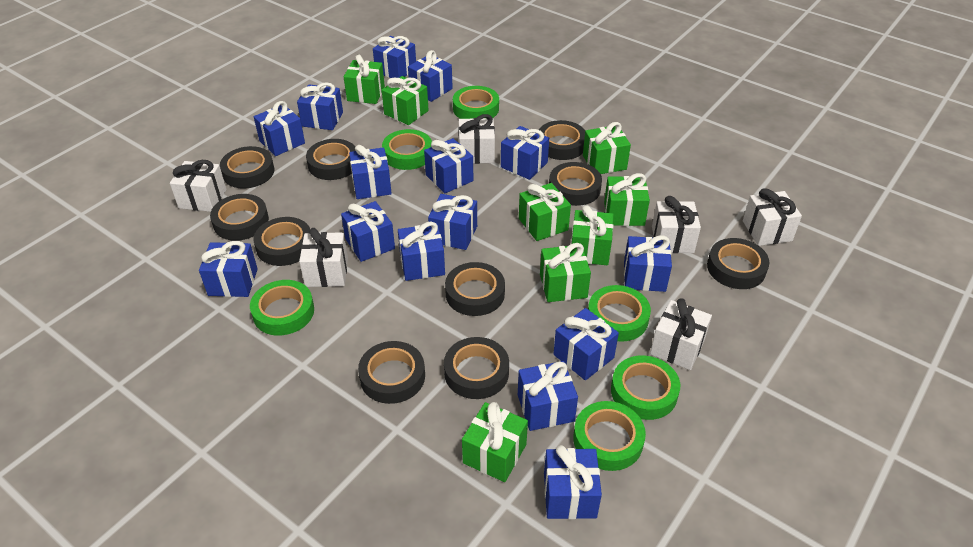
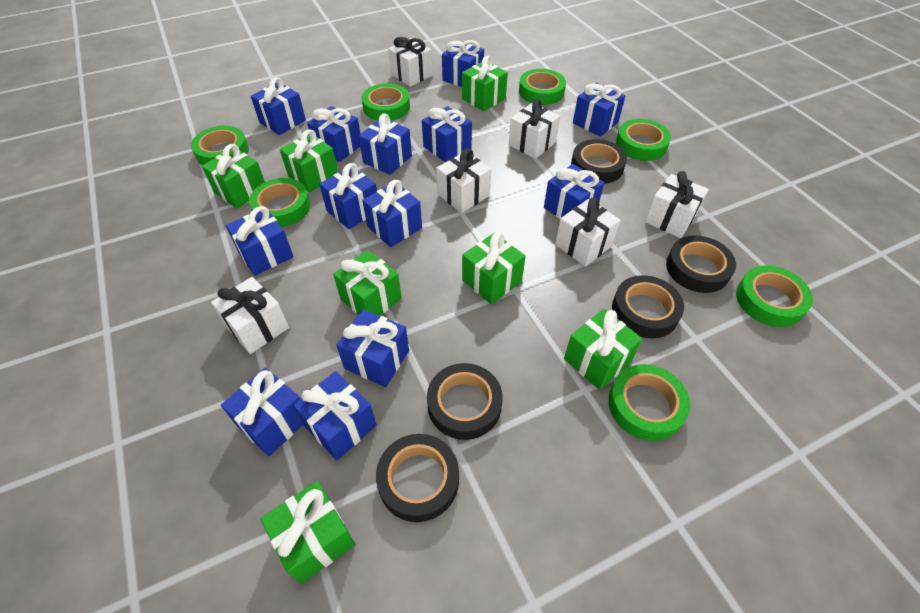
black tape: 10 -> 5
blue gift: 15 -> 13
green gift: 8 -> 7
green tape: 6 -> 7

